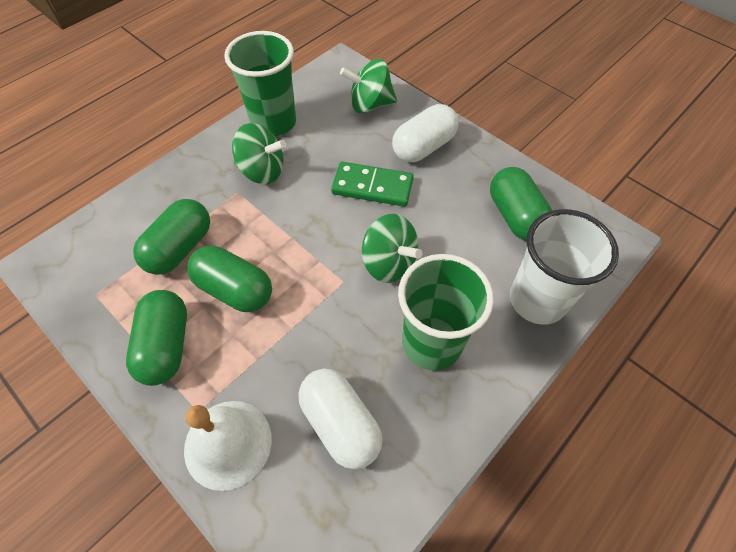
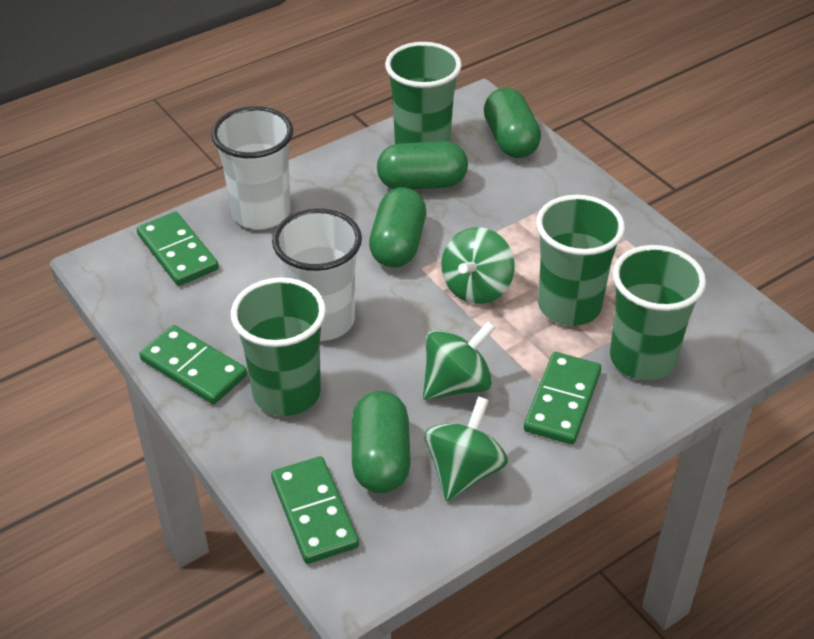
green cup: 2 -> 4
green domino: 1 -> 4
white bell: 1 -> 0
white capsule: 2 -> 0
white cup: 1 -> 2

